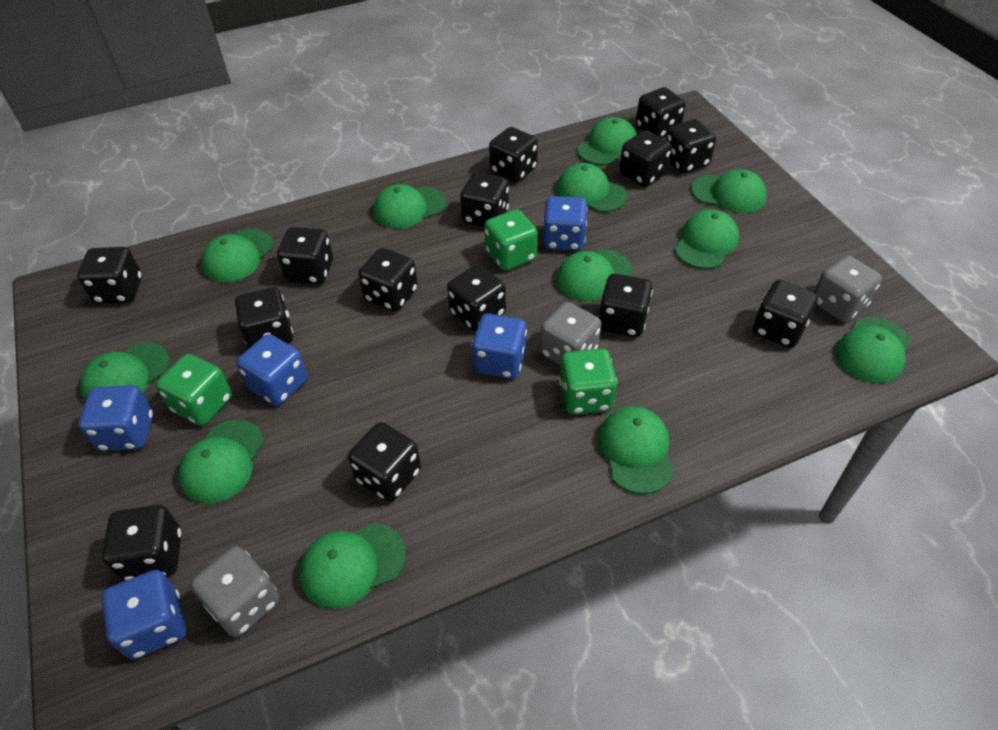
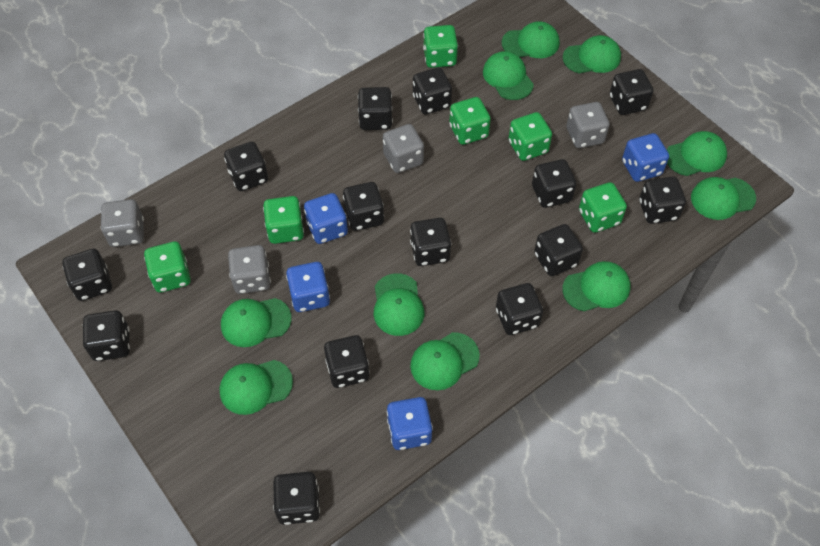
blue dice: 5 -> 4
green cap: 12 -> 10
green dice: 3 -> 6
grey dice: 3 -> 4

